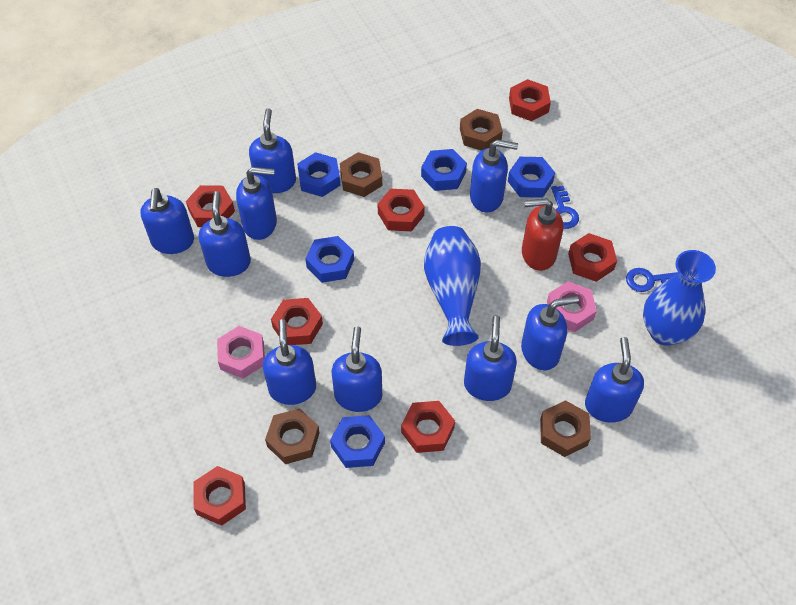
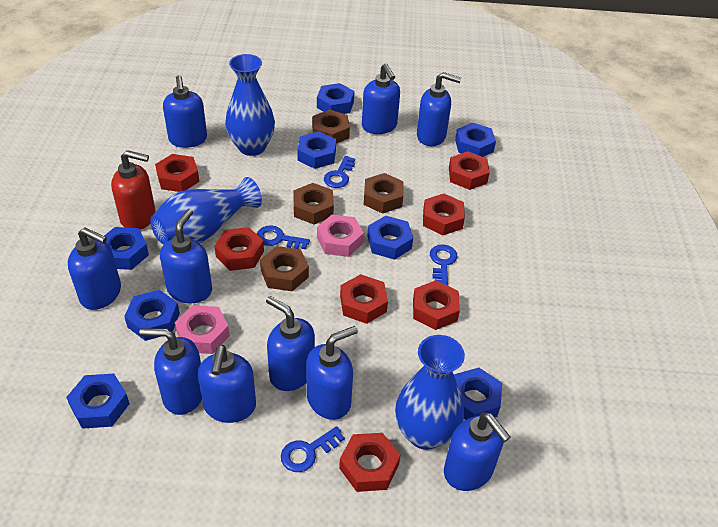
blue key: 2 -> 4
blue nut: 5 -> 8
blue vase: 2 -> 3

